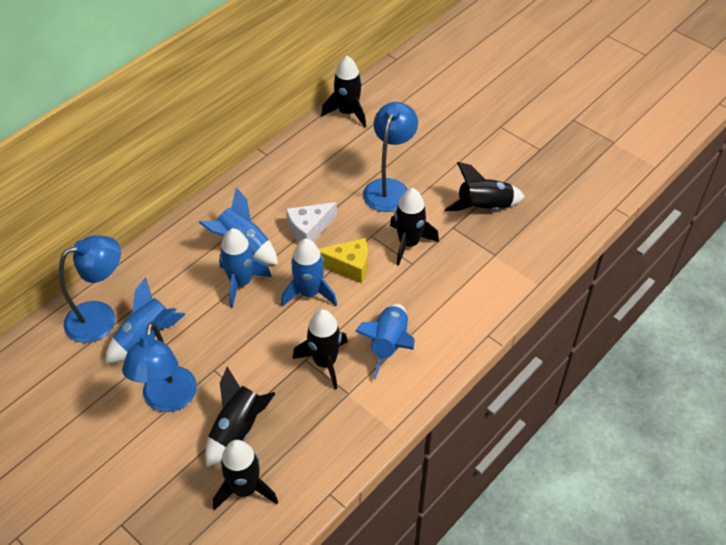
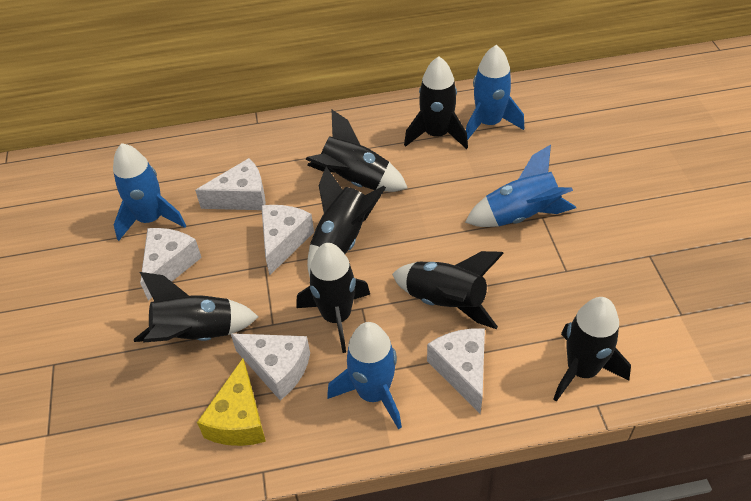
black rocket: 6 -> 7
blue lamp: 3 -> 0
blue rocket: 5 -> 4
white cheese: 1 -> 5

